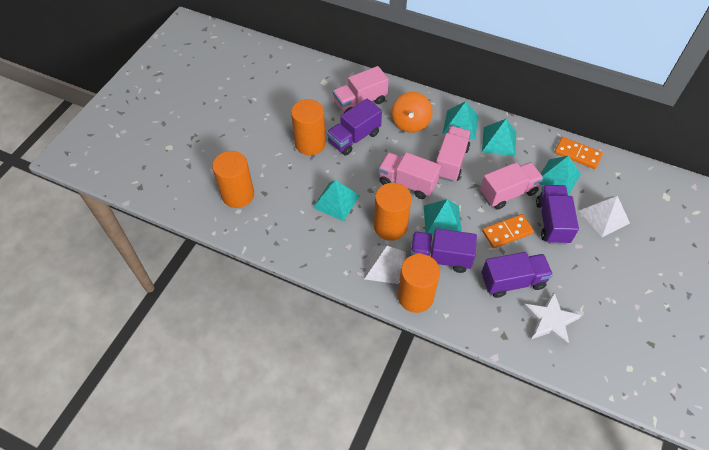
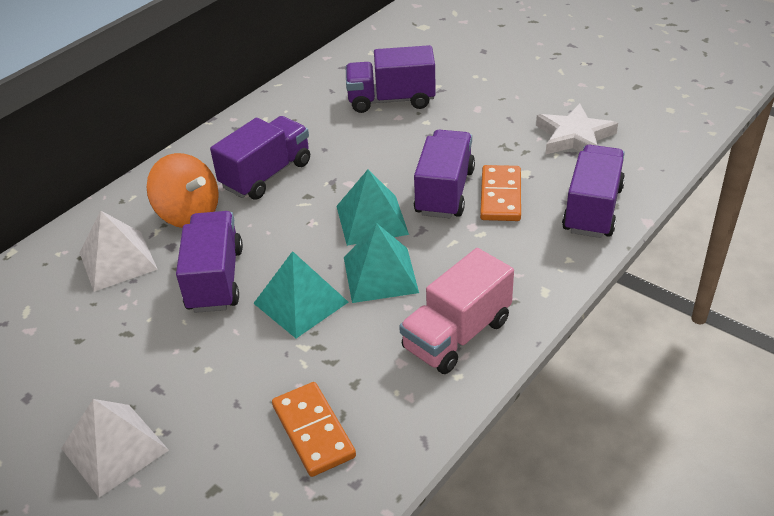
orange cylinder: 4 -> 0
pink truck: 4 -> 1
purple truck: 4 -> 5
turquoise pyramid: 5 -> 3

